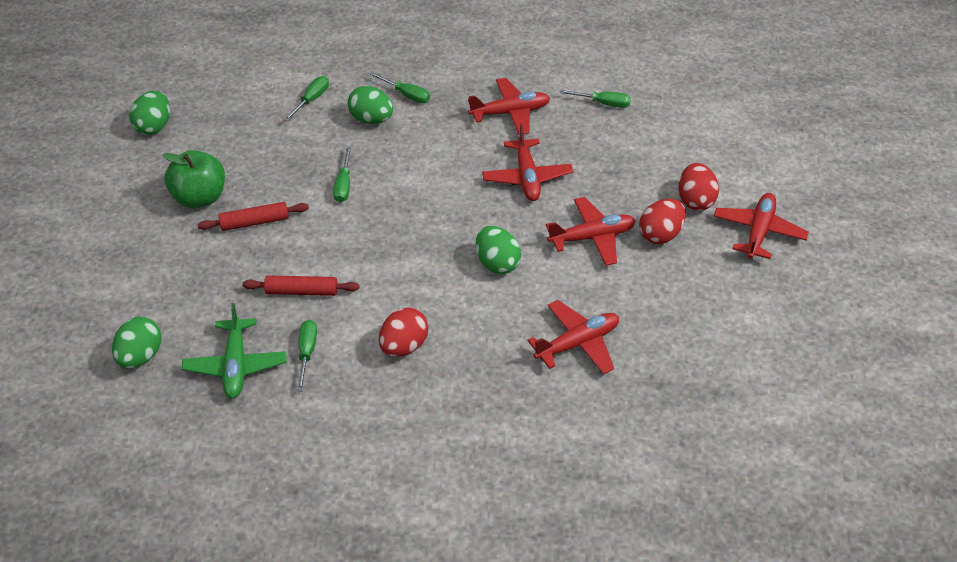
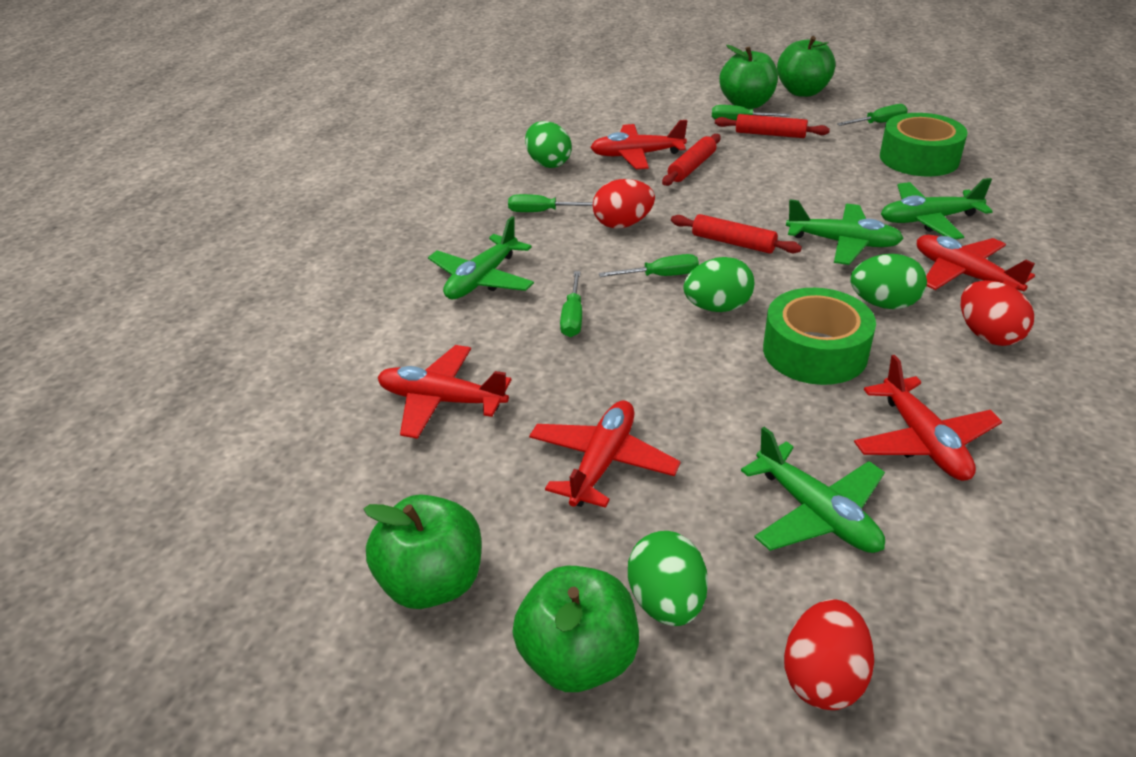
green apple: 1 -> 4
green plane: 1 -> 4
green tape: 0 -> 2
red rolling pin: 2 -> 3

